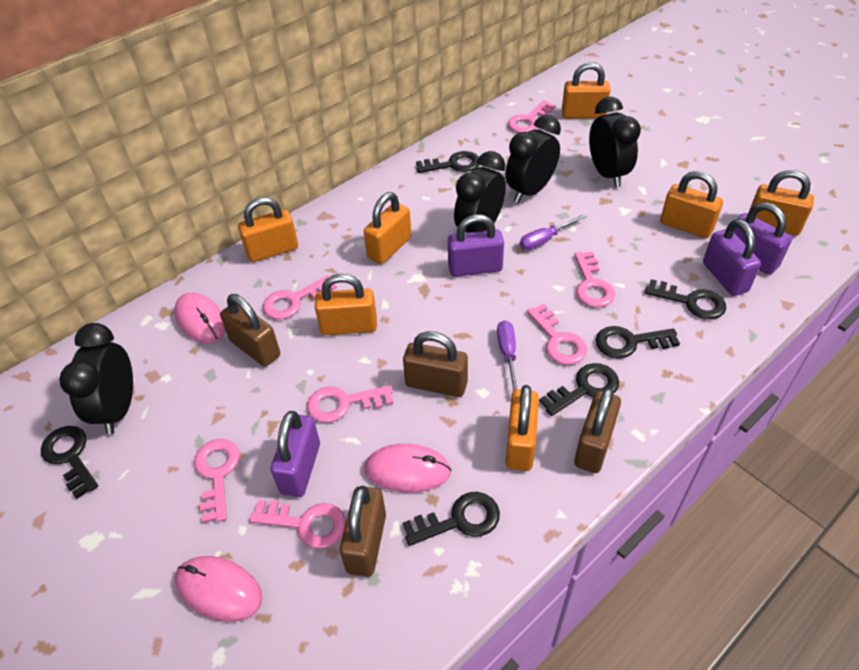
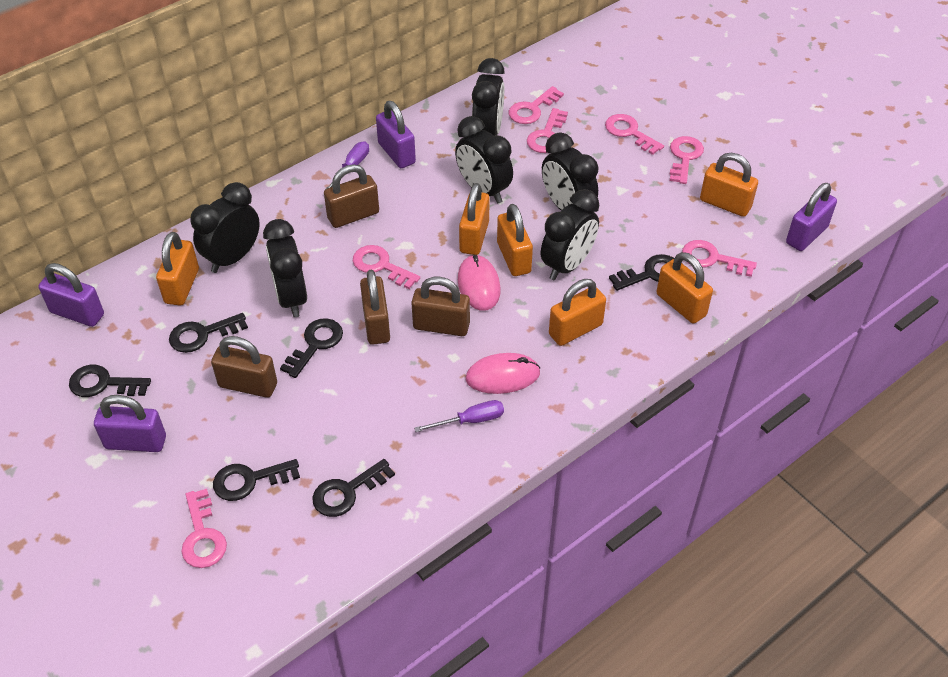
black clock: 4 -> 6
orange padlock: 7 -> 6
pink mouse: 3 -> 2

